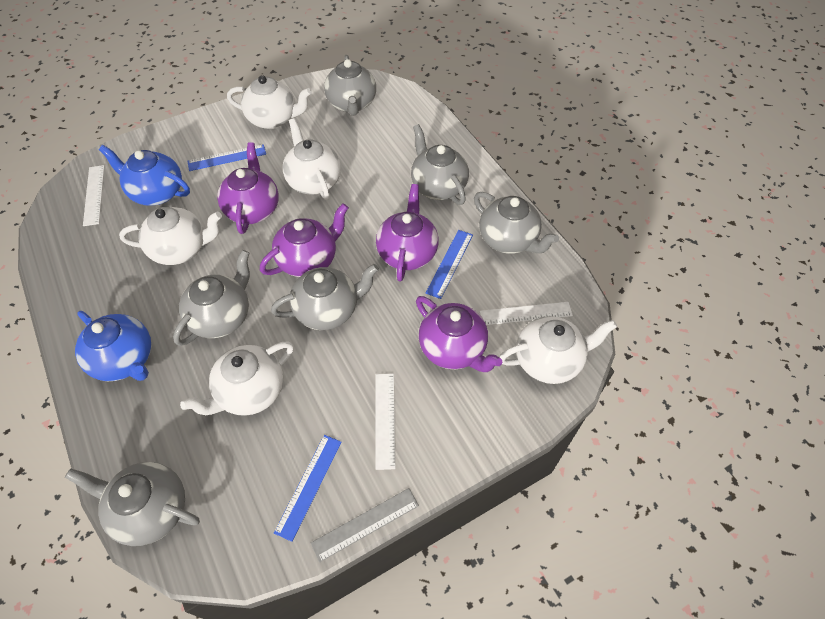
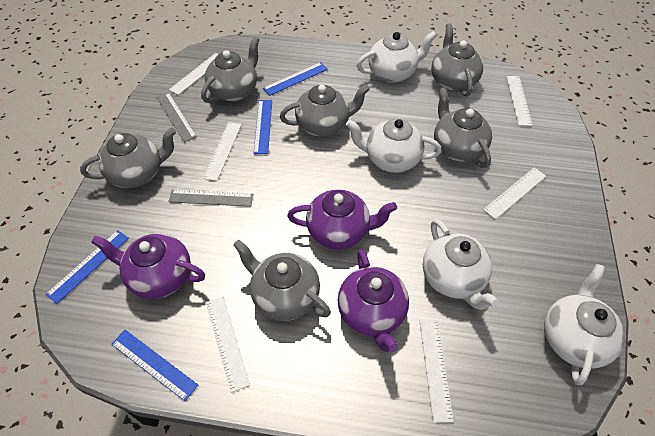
blue ruler: 3 -> 4
blue teapot: 2 -> 0
grey ruler: 1 -> 2
purple teapot: 4 -> 3
white ruler: 3 -> 6
white teapot: 5 -> 4

